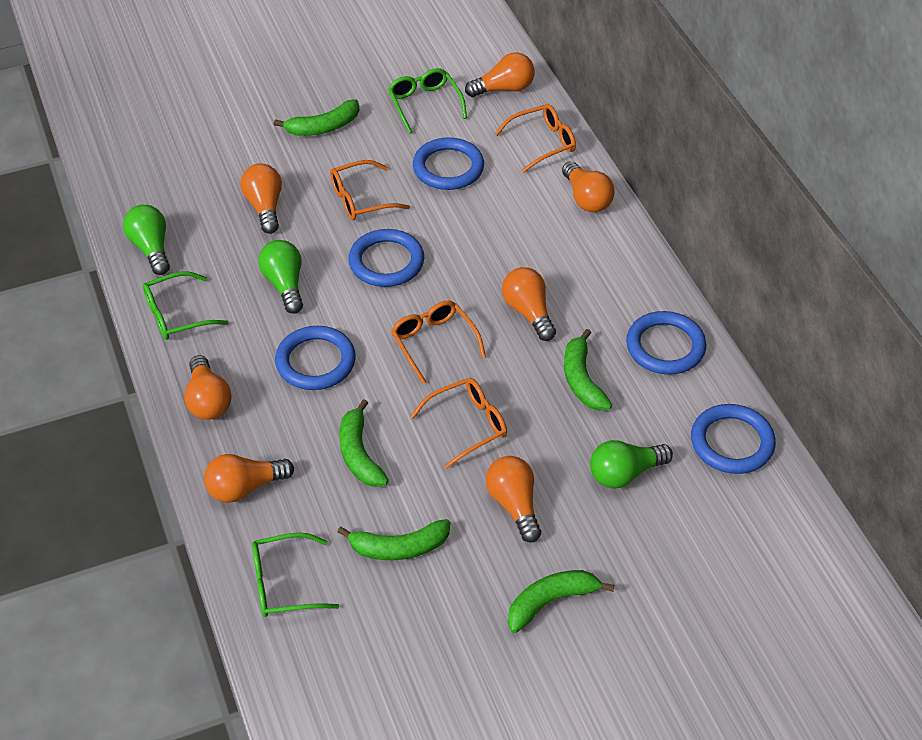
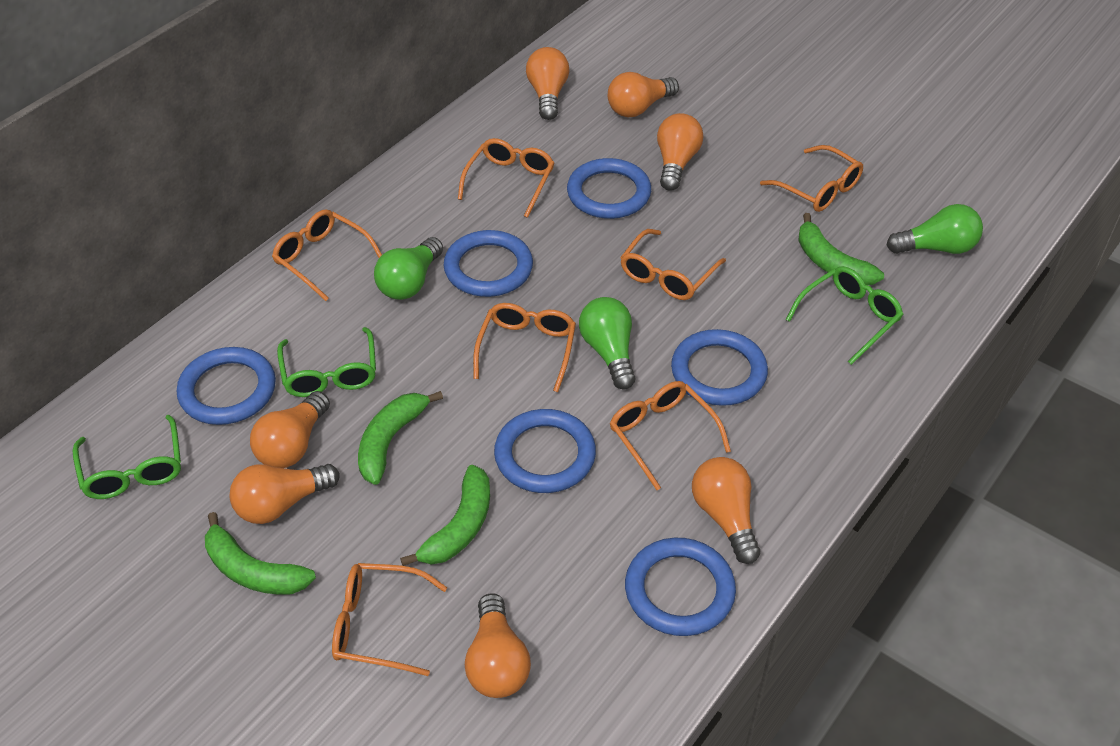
blue ring: 5 -> 6
green banana: 5 -> 4
orange glasses: 4 -> 7

